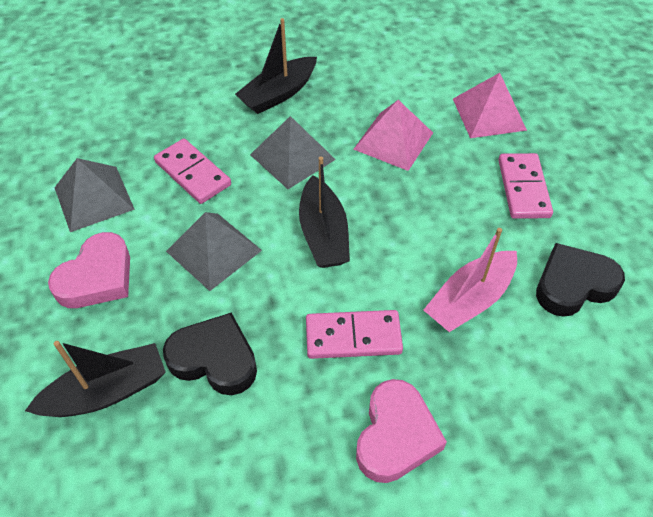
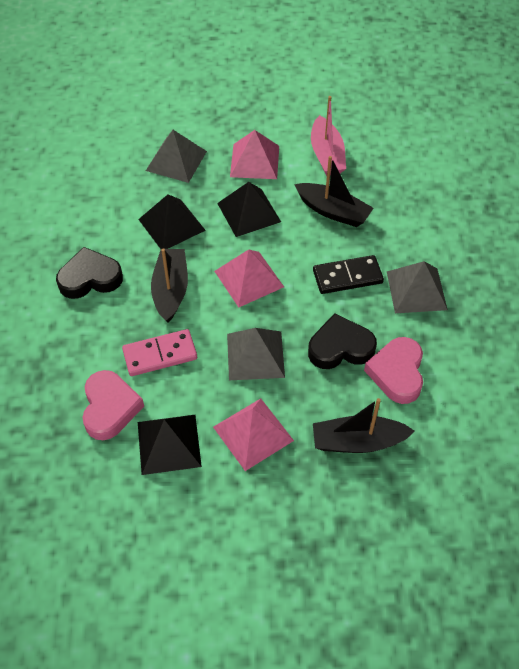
black domino: 0 -> 1
black pyramid: 0 -> 3
pink domino: 3 -> 1
pink pyramid: 2 -> 3

